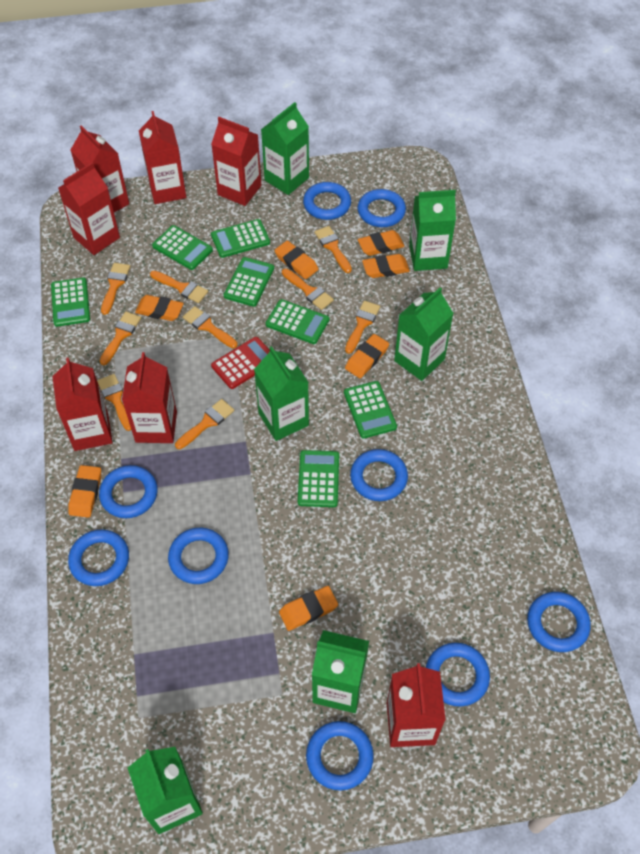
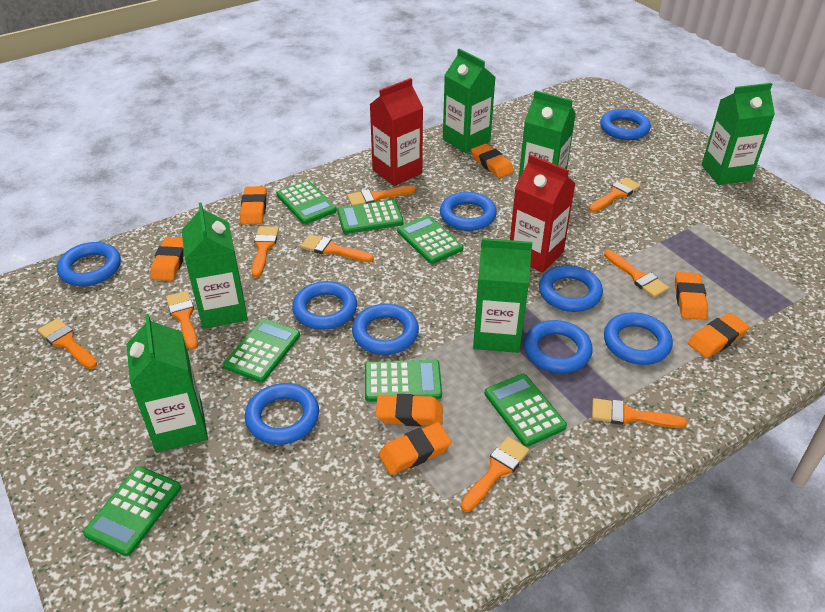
red calculator: 1 -> 0
red carton: 7 -> 2

